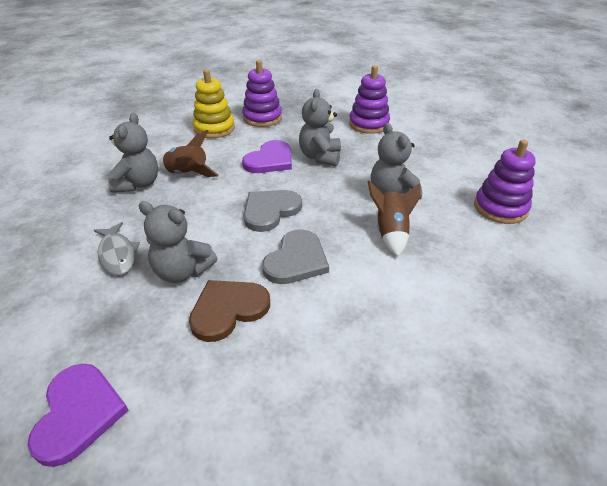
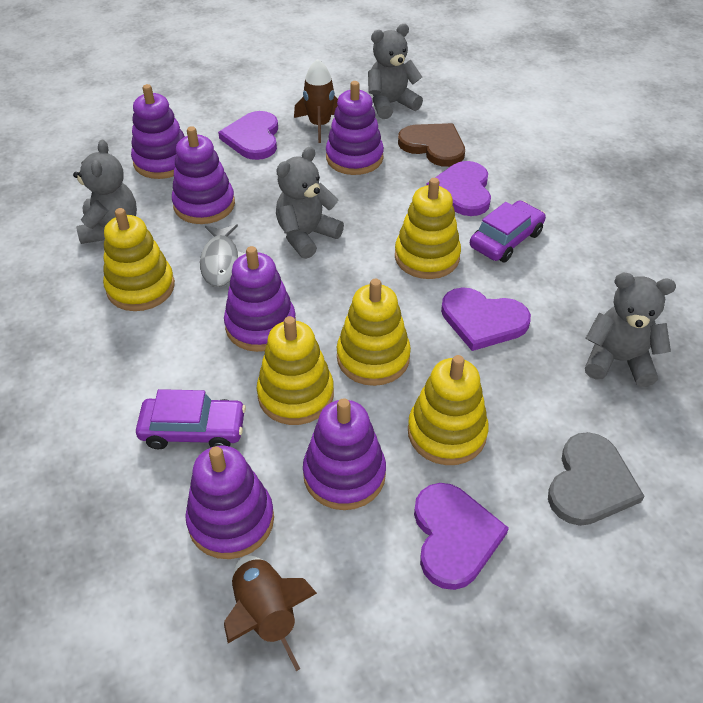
grey heart: 2 -> 1
purple car: 0 -> 2
purple heart: 2 -> 4
purple stacking toy: 3 -> 6
yellow stacking toy: 1 -> 5

